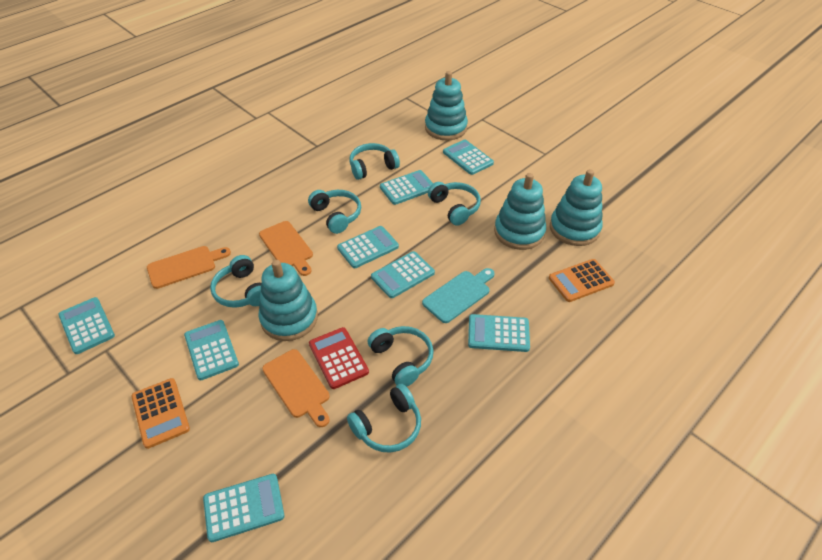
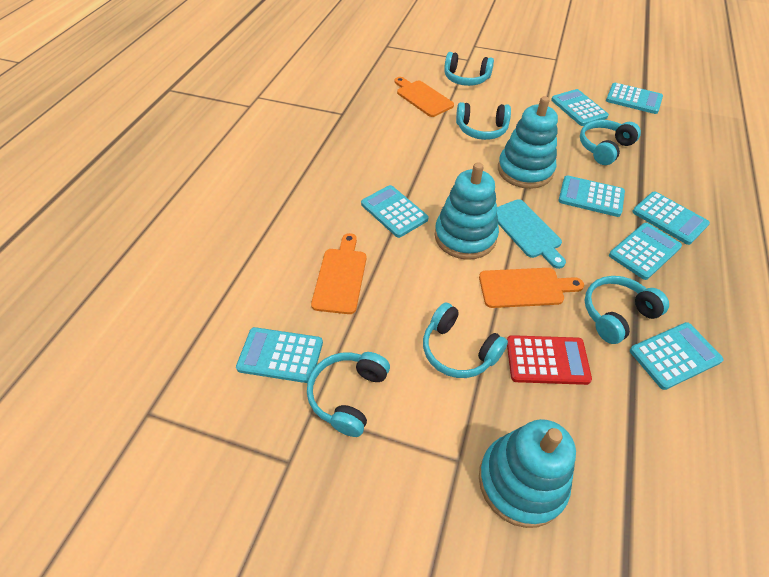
orange calculator: 2 -> 0
turquoise stacking toy: 4 -> 3

